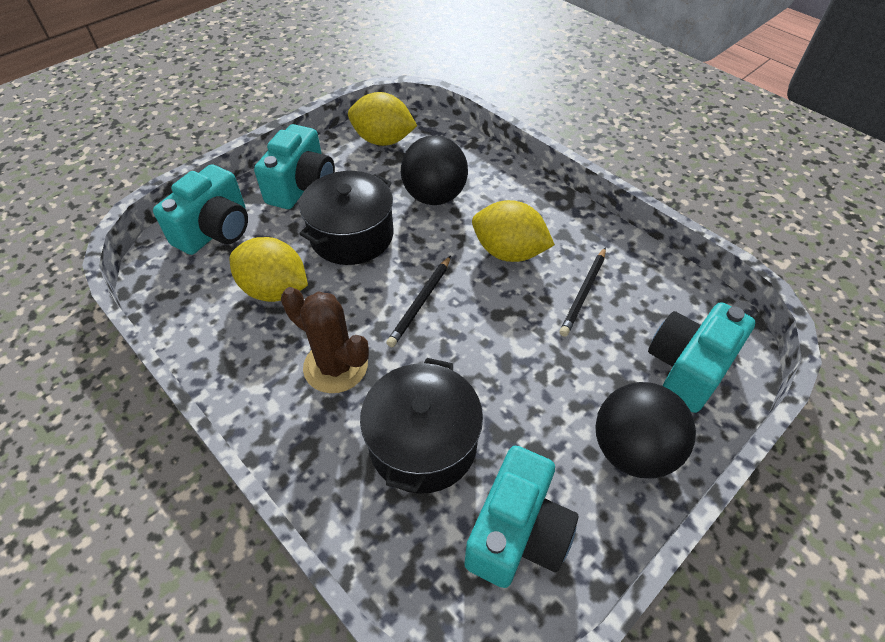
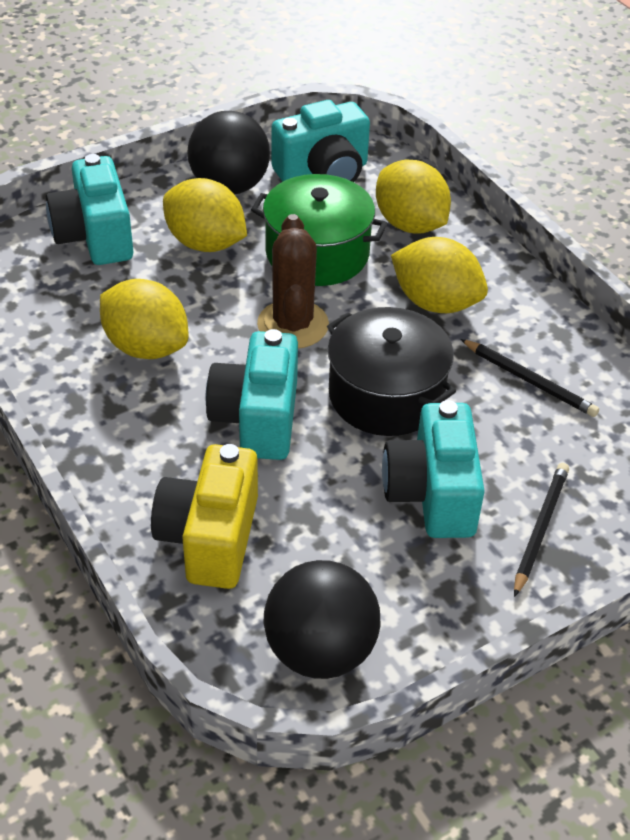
black pot: 2 -> 1
green pot: 0 -> 1
yellow camera: 0 -> 1
yellow lemon: 3 -> 4

